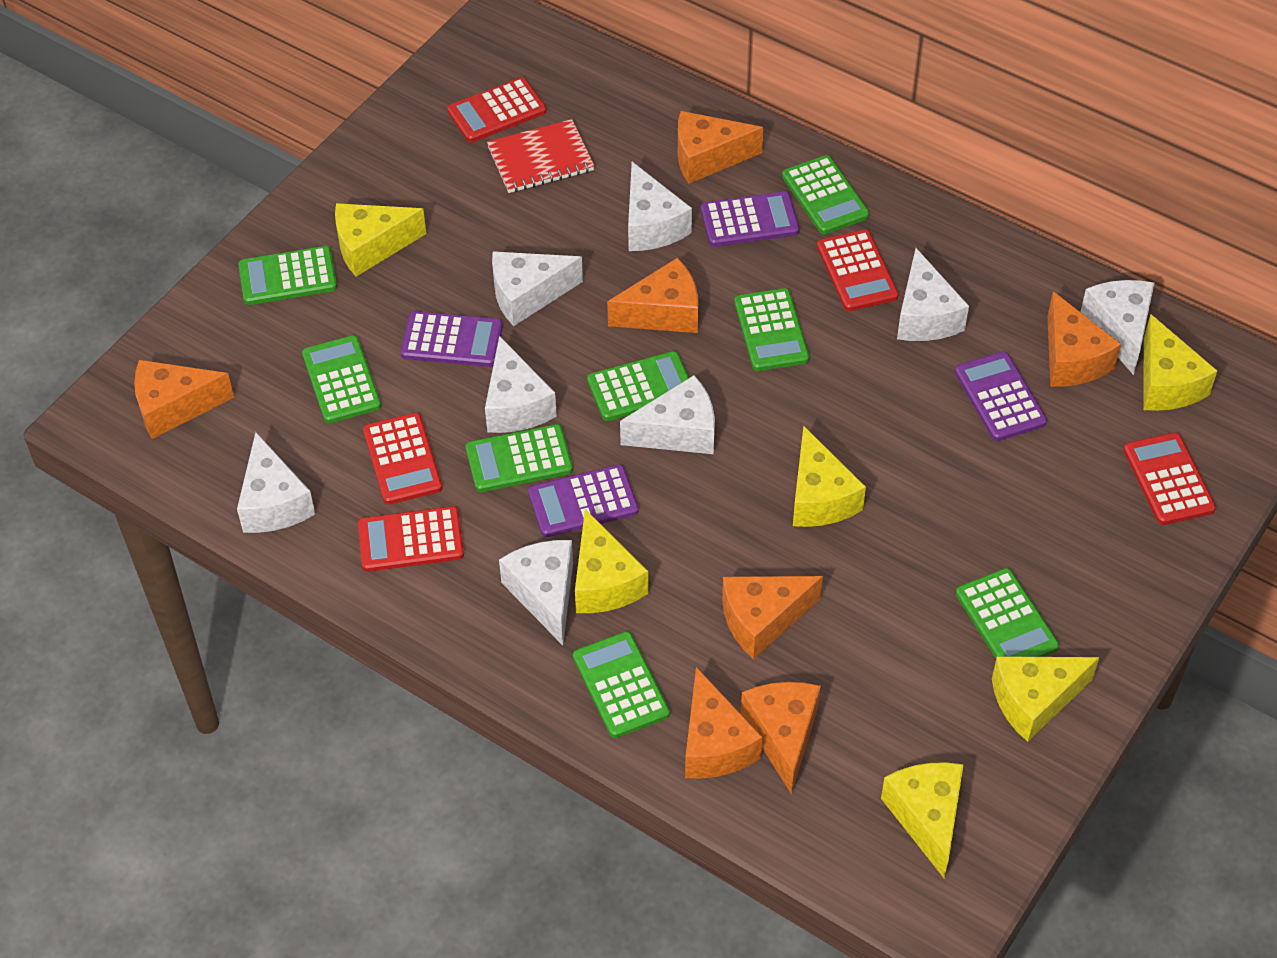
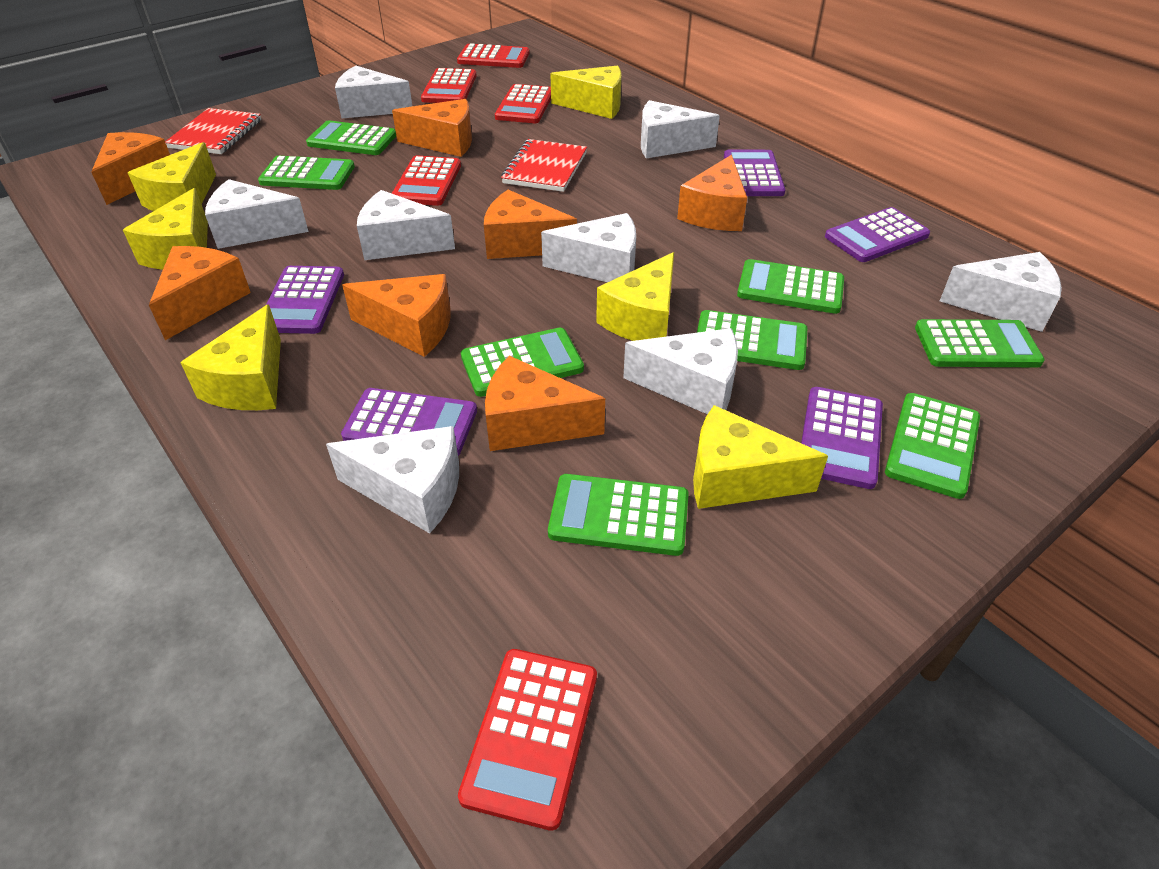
purple calculator: 4 -> 5
red notebook: 1 -> 2

